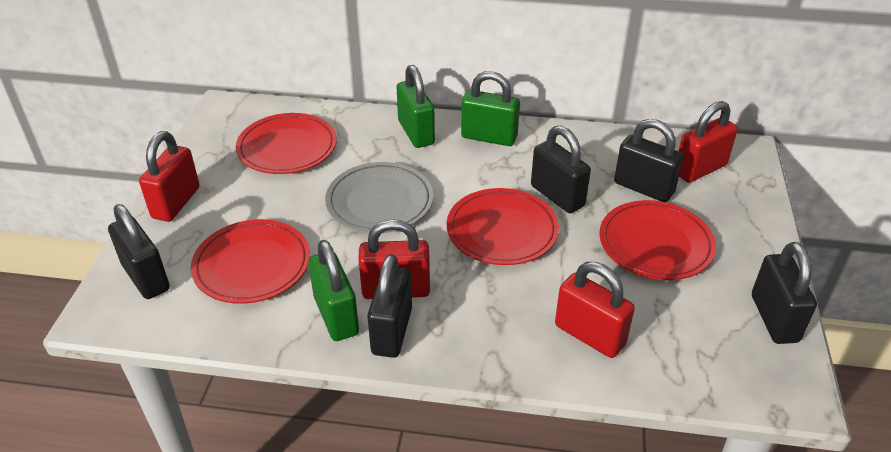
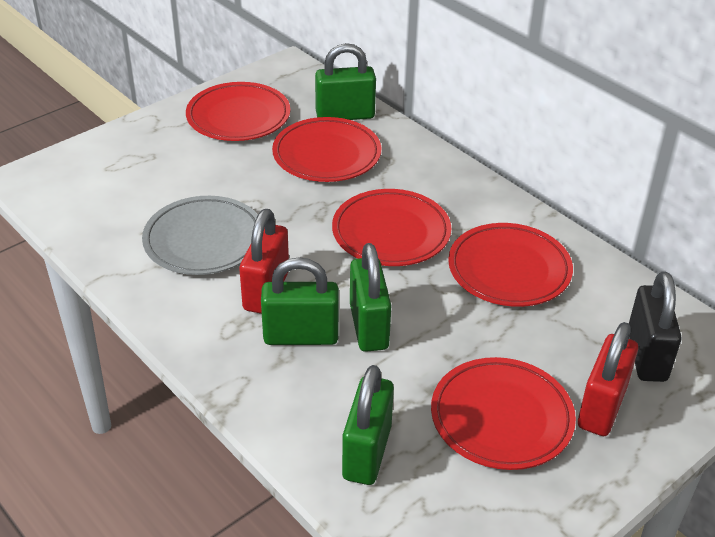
black padlock: 5 -> 1
green padlock: 3 -> 4
red padlock: 4 -> 2
red plate: 4 -> 5

